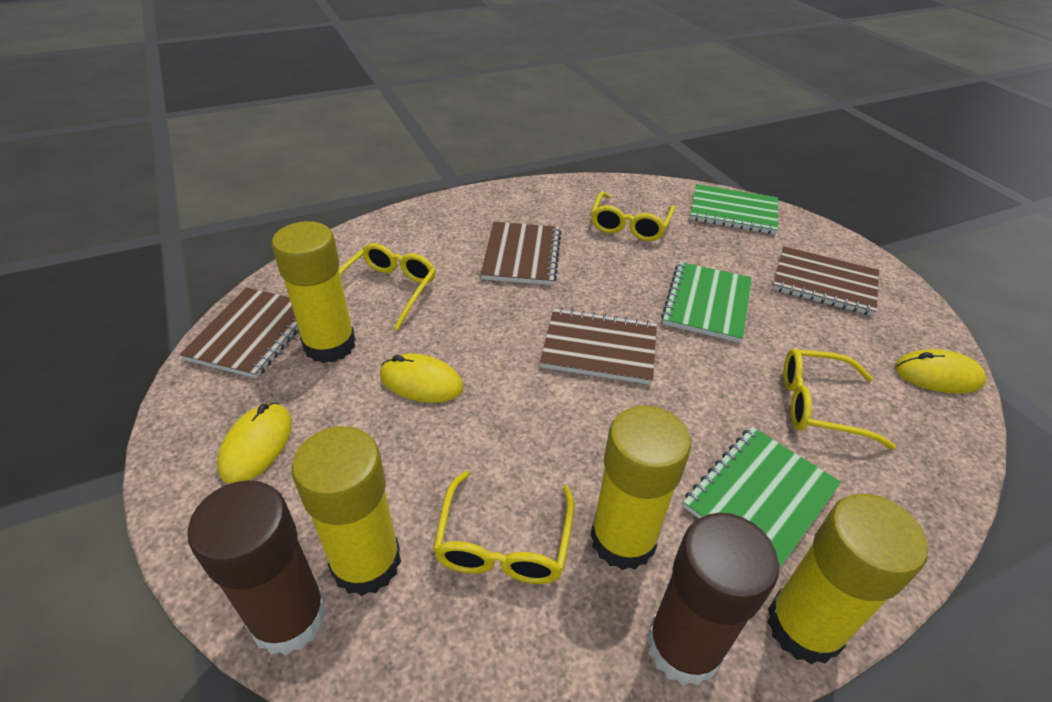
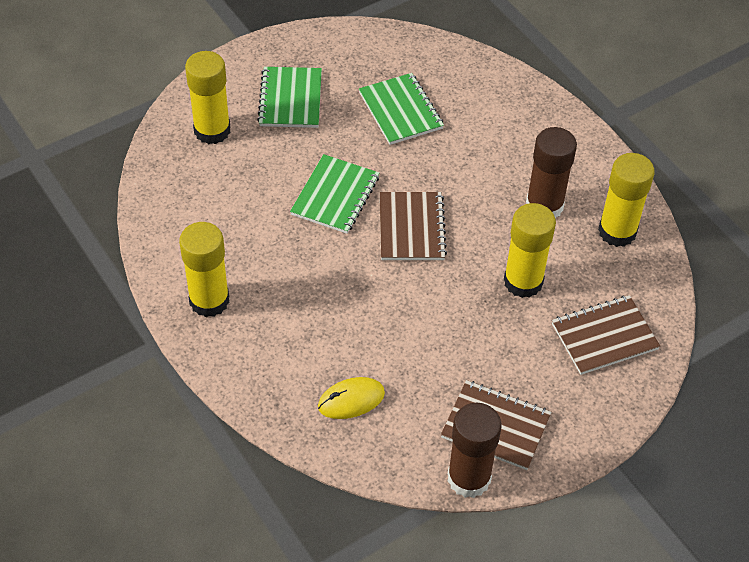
brown notebook: 4 -> 3
yellow glasses: 4 -> 0
yellow mouse: 3 -> 1

